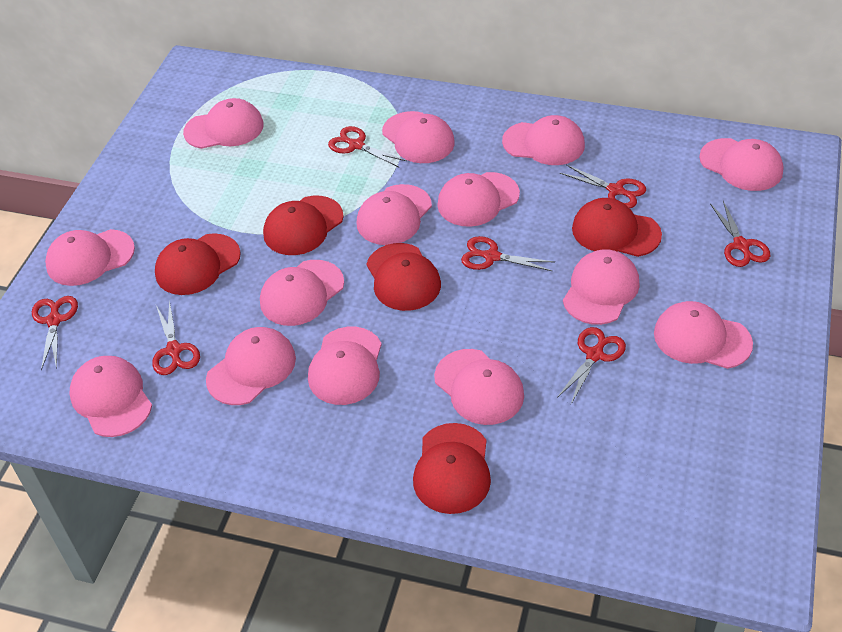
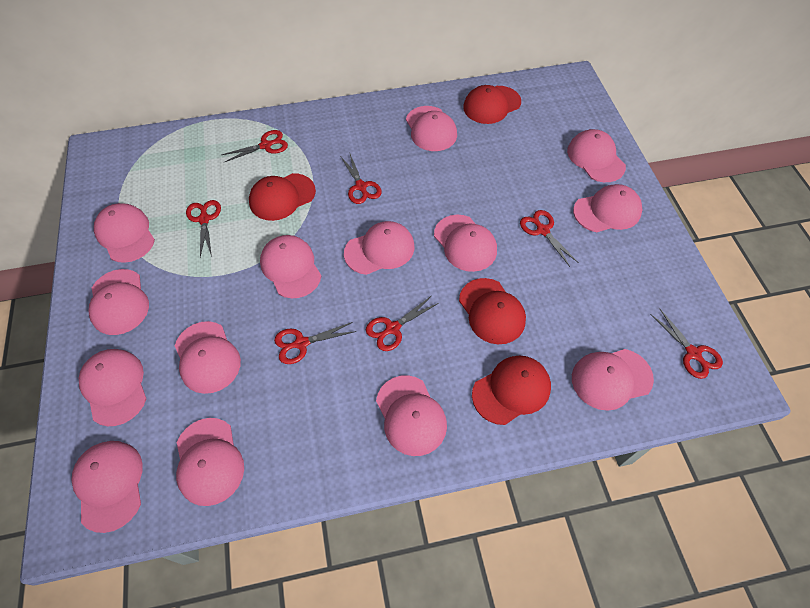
red cap: 5 -> 4

